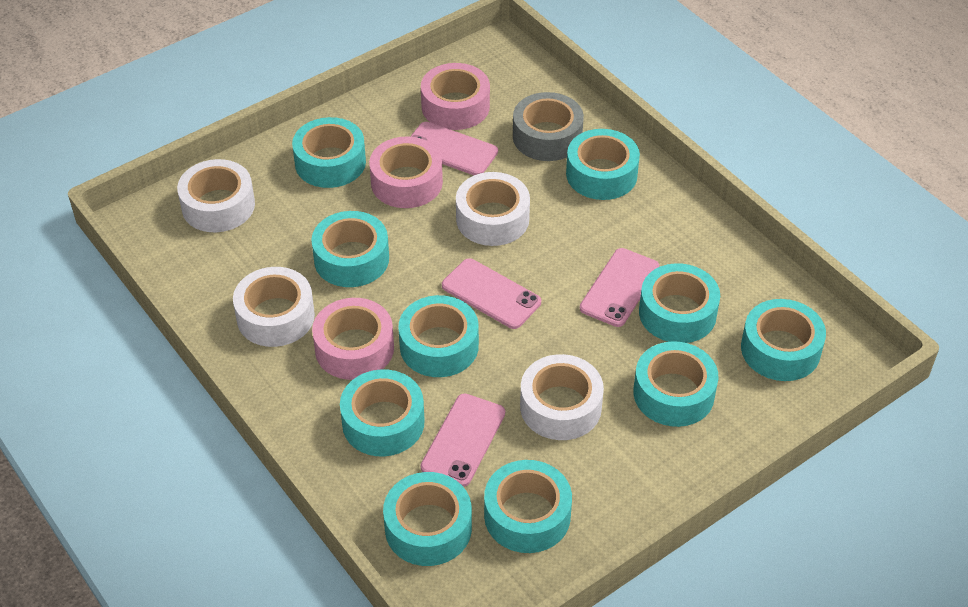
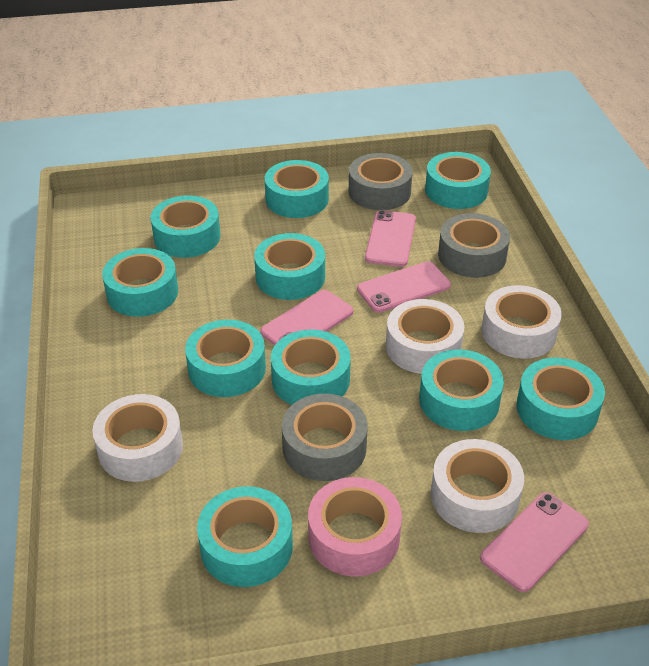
grey tape: 1 -> 3
pink tape: 3 -> 1

